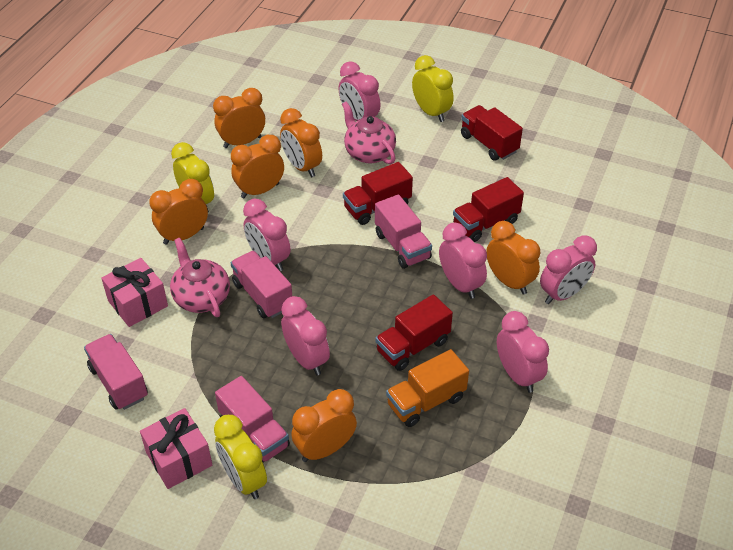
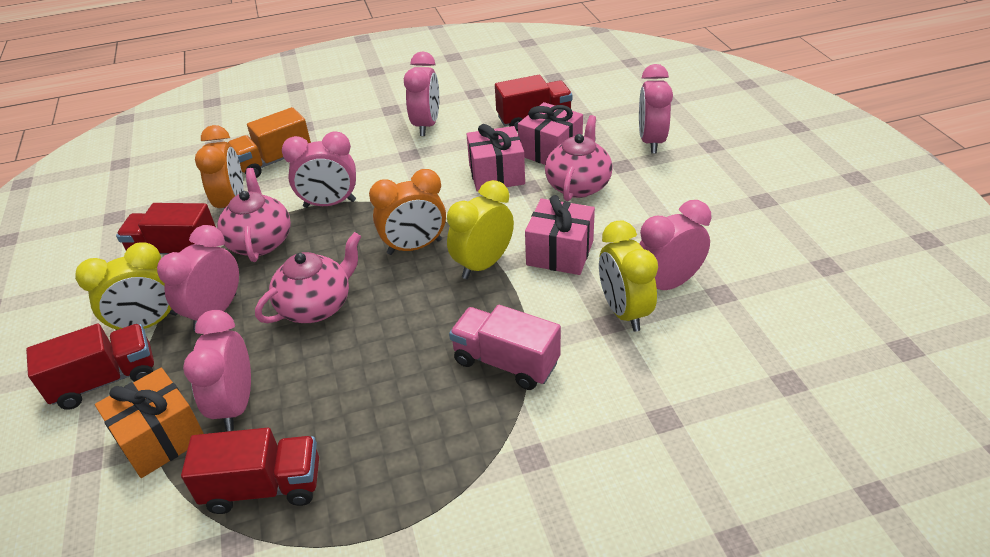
orange clock: 6 -> 2
orange gift: 0 -> 1
pink gift: 2 -> 3
pink teapot: 2 -> 3
pink truck: 4 -> 1

